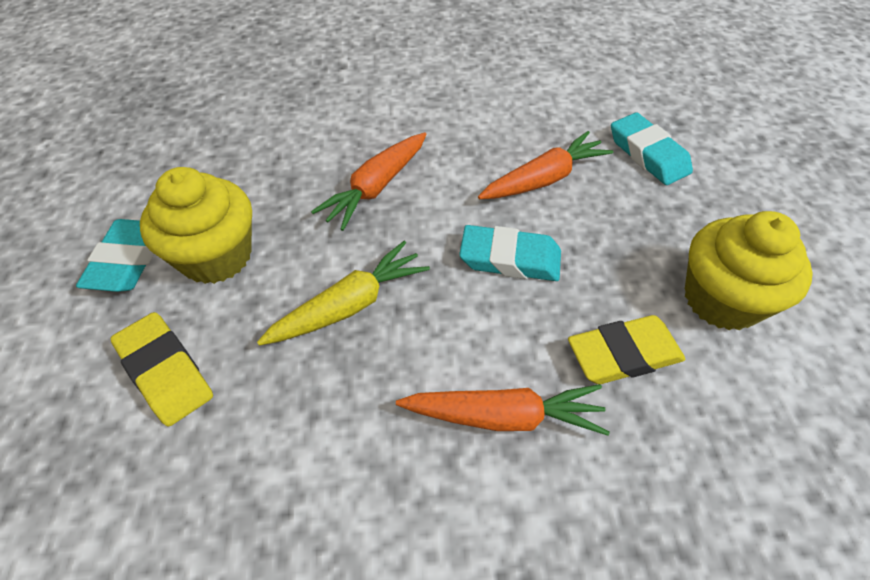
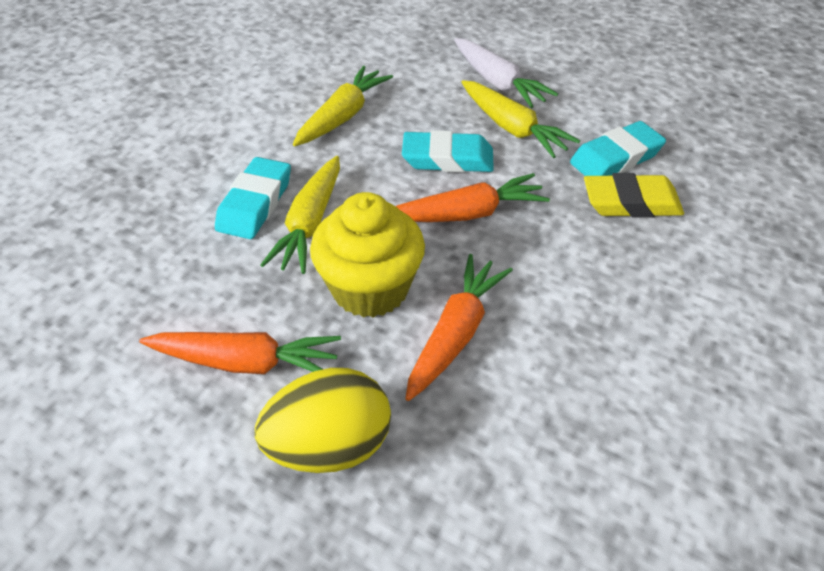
white carrot: 0 -> 1
yellow carrot: 1 -> 3
yellow cupcake: 2 -> 1
yellow egg: 0 -> 1
yellow eraser: 2 -> 1

